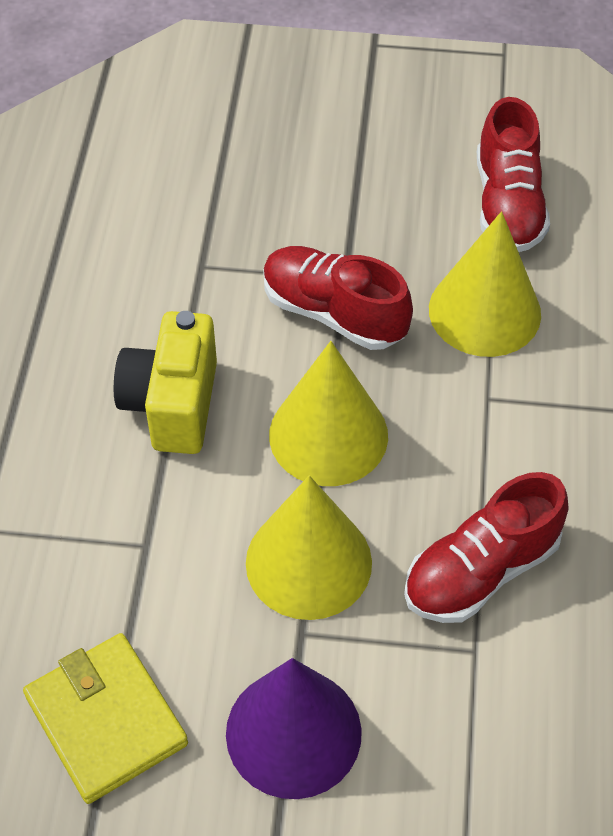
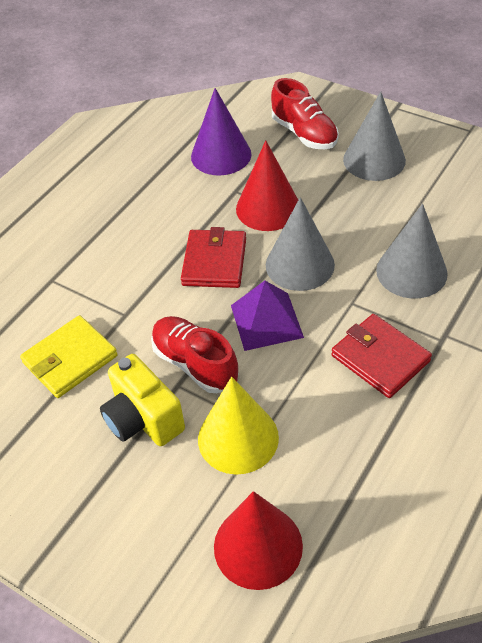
grey cone: 0 -> 3
purple pyramid: 0 -> 1
red cone: 0 -> 2
red shoe: 3 -> 2
red wallet: 0 -> 2
yellow cone: 3 -> 1

